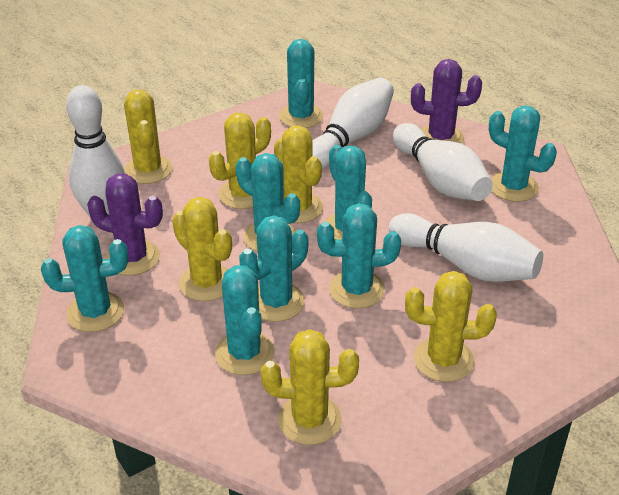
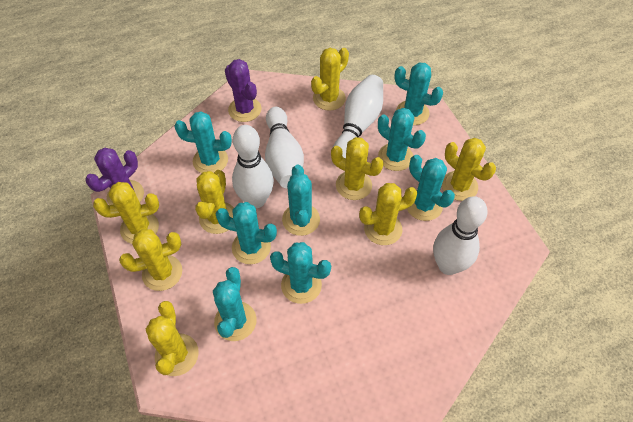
yellow cactus: 6 -> 8

